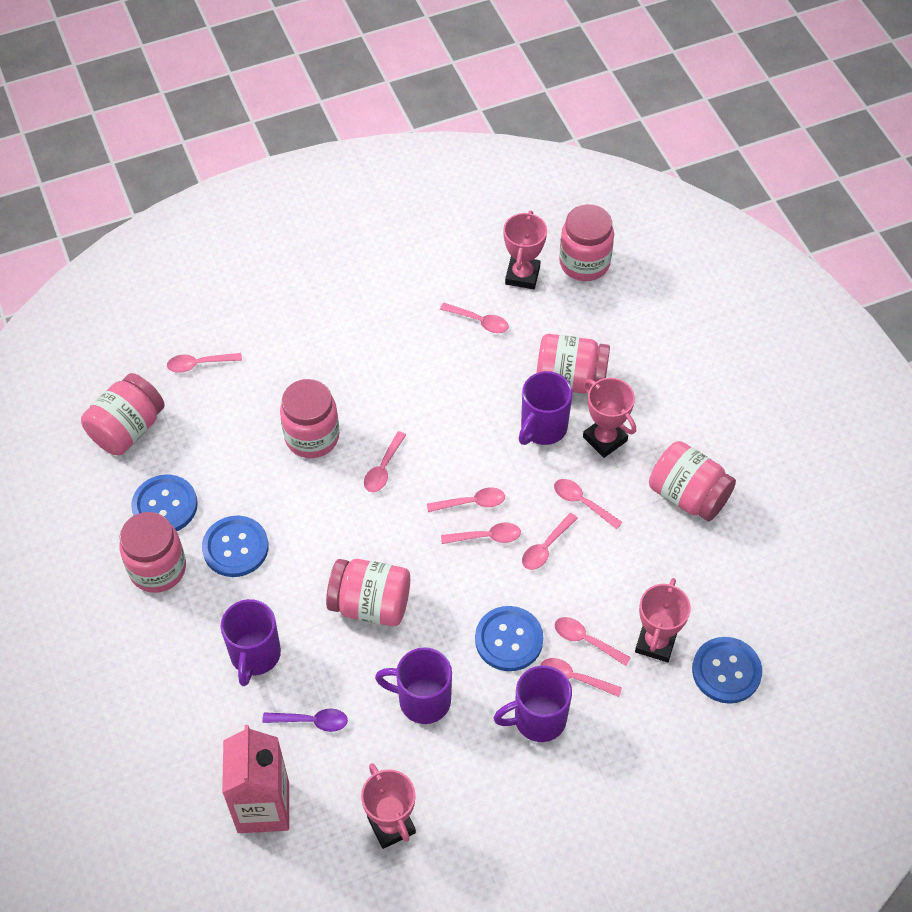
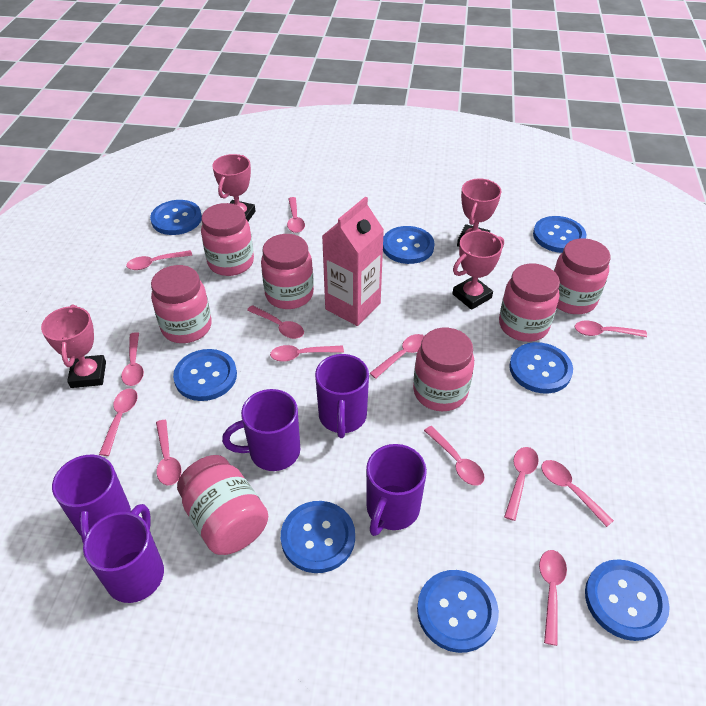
blue button: 4 -> 8
pink spoon: 9 -> 13
purple mug: 4 -> 5
purple spoon: 1 -> 0

